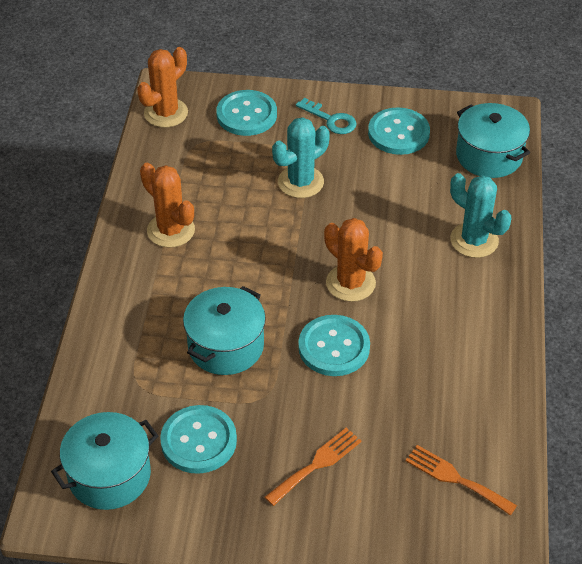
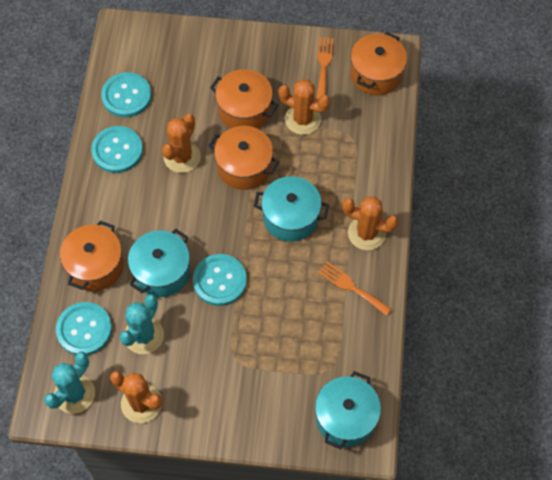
orange cactus: 3 -> 4
orange pot: 0 -> 4
turquoise key: 1 -> 0

